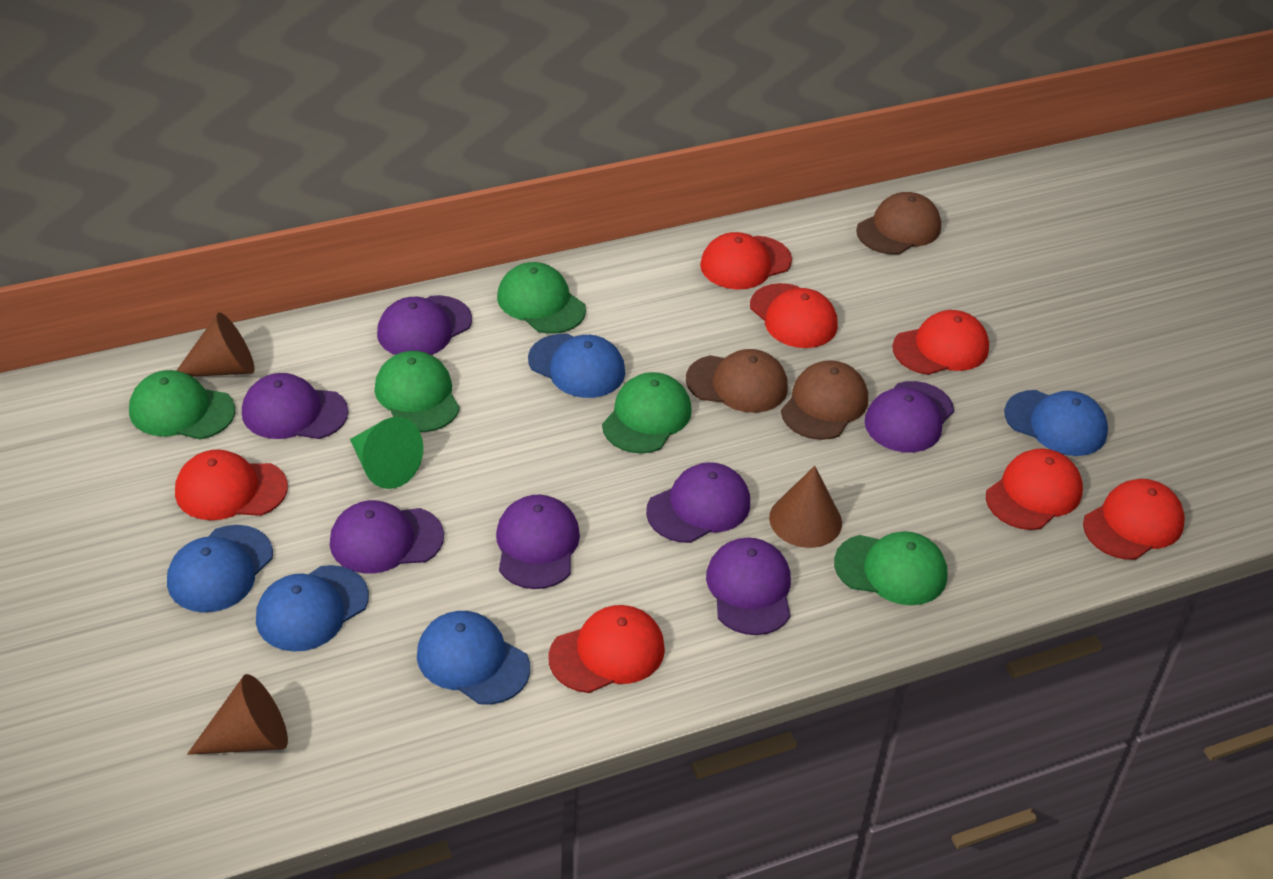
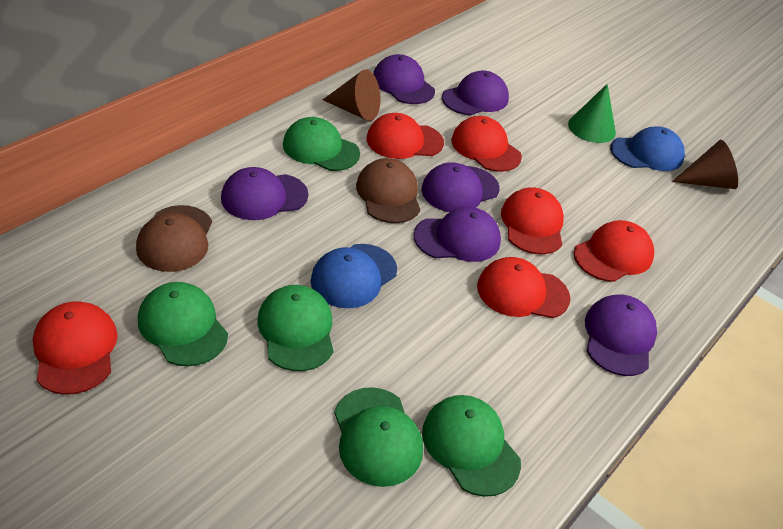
blue cap: 5 -> 2
brown cap: 3 -> 2
brown cone: 3 -> 2
purple cap: 7 -> 6
red cap: 7 -> 6

